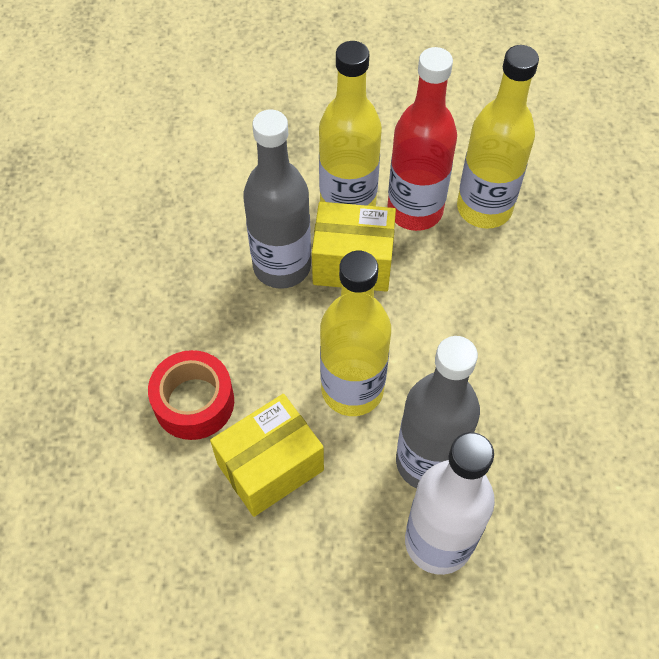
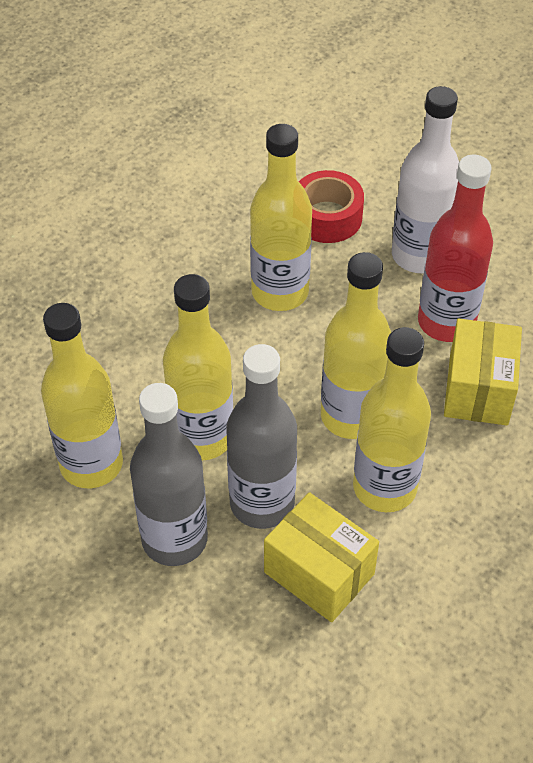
yellow bottle: 3 -> 5

